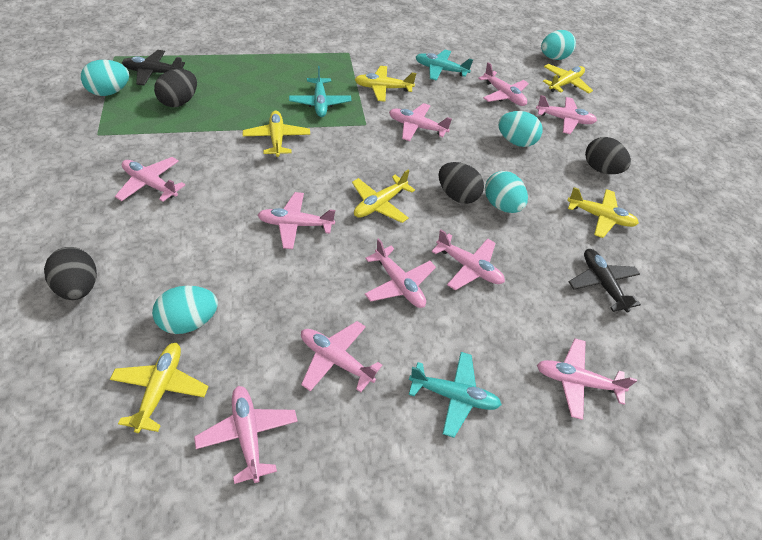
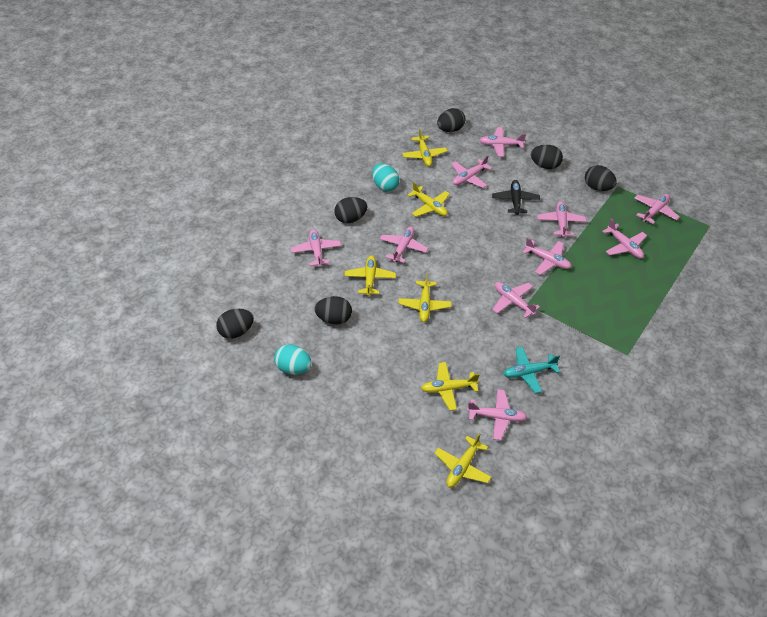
black egg: 4 -> 6
black plane: 2 -> 1
turquoise egg: 5 -> 2
turquoise plane: 3 -> 1

